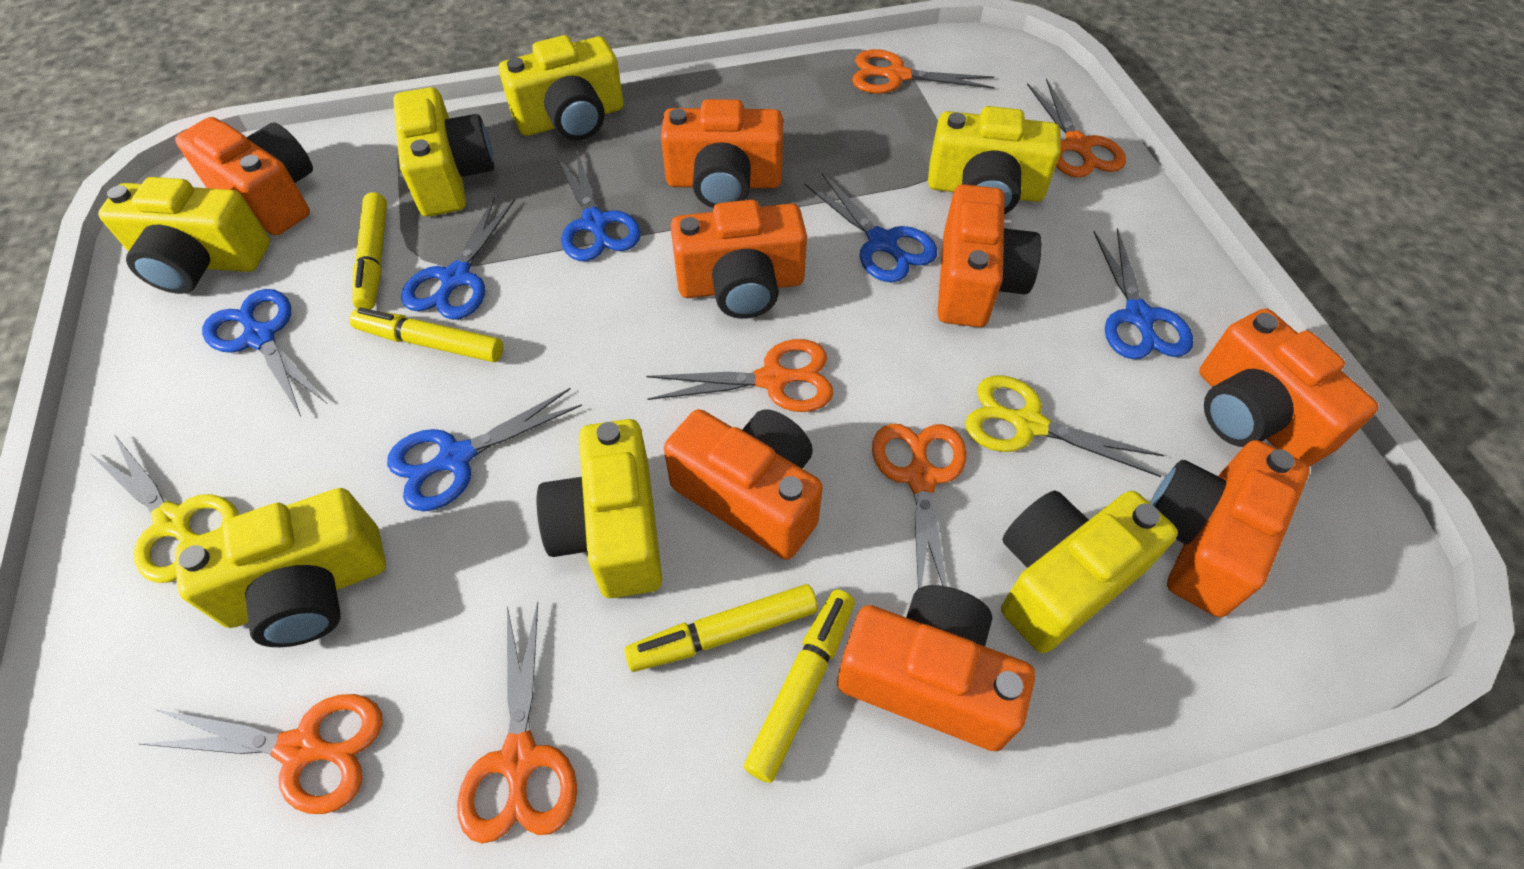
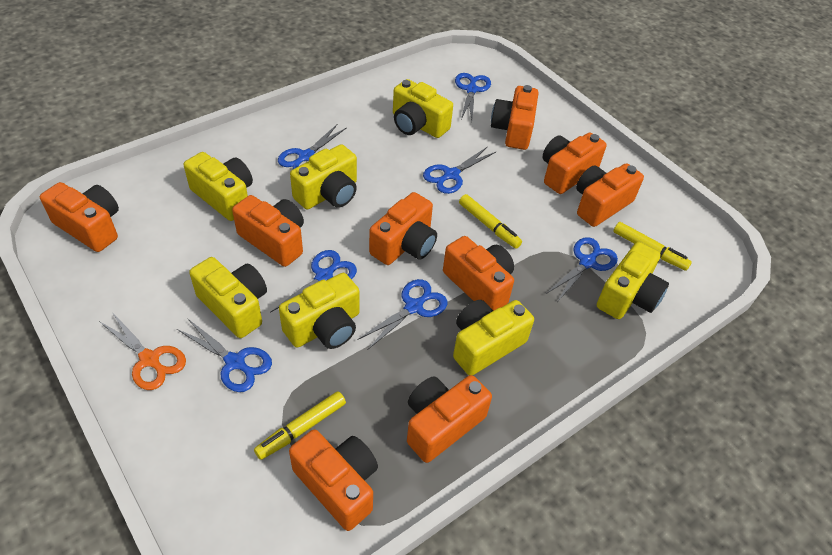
blue scissors: 6 -> 7
orange camera: 8 -> 9
orange scissors: 6 -> 1
yellow marker: 4 -> 3
yellow scissors: 2 -> 0

